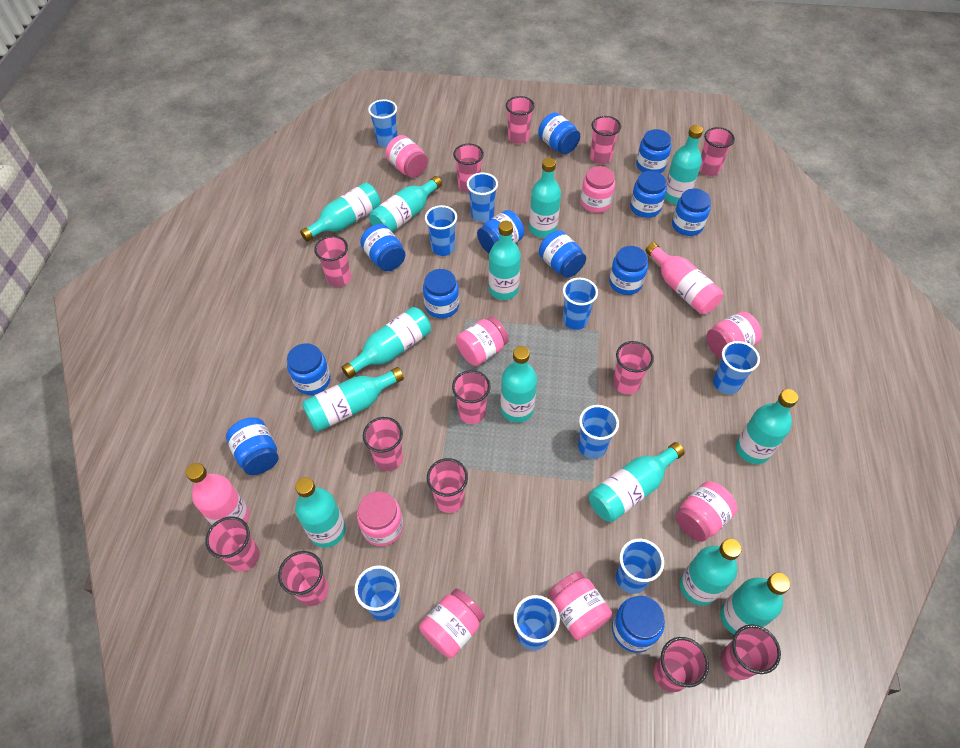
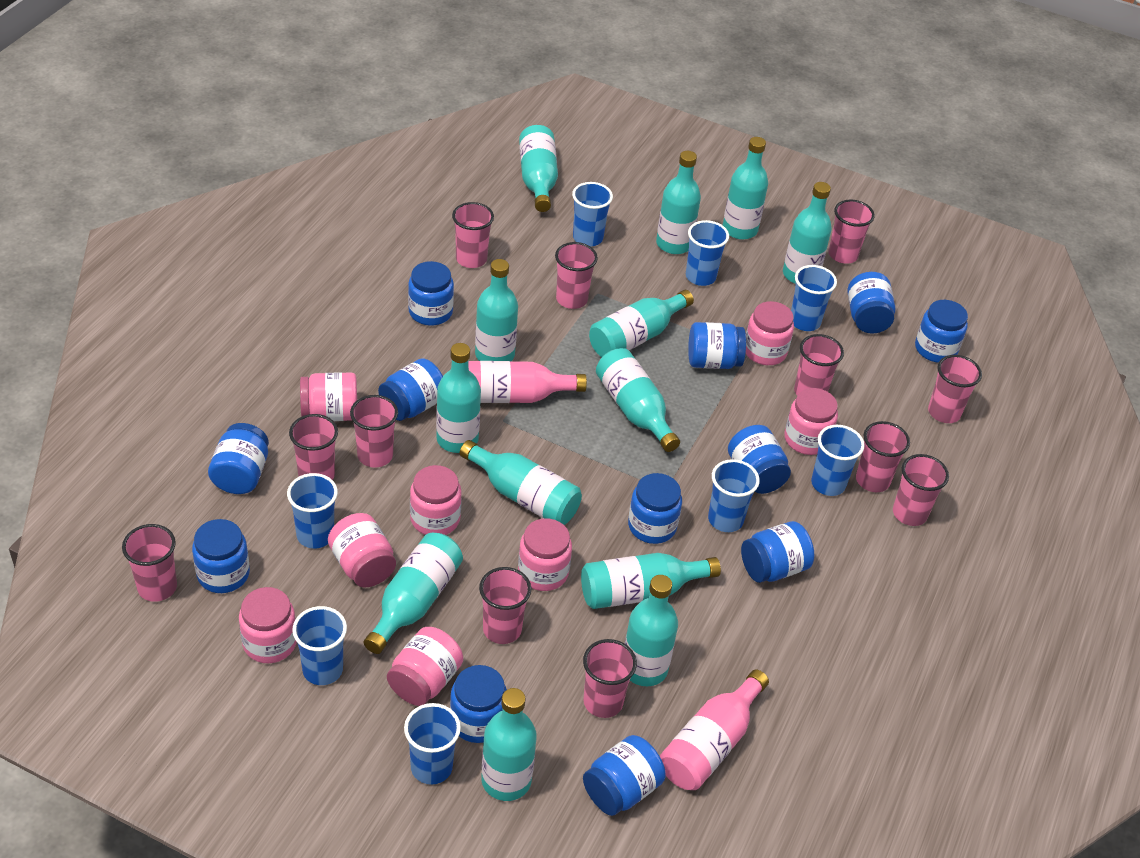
blue cup: 9 -> 8
pink cup: 13 -> 12

